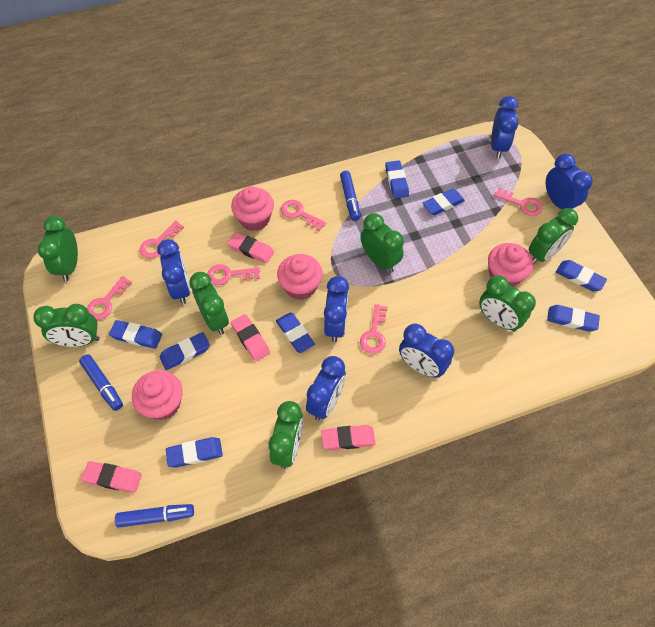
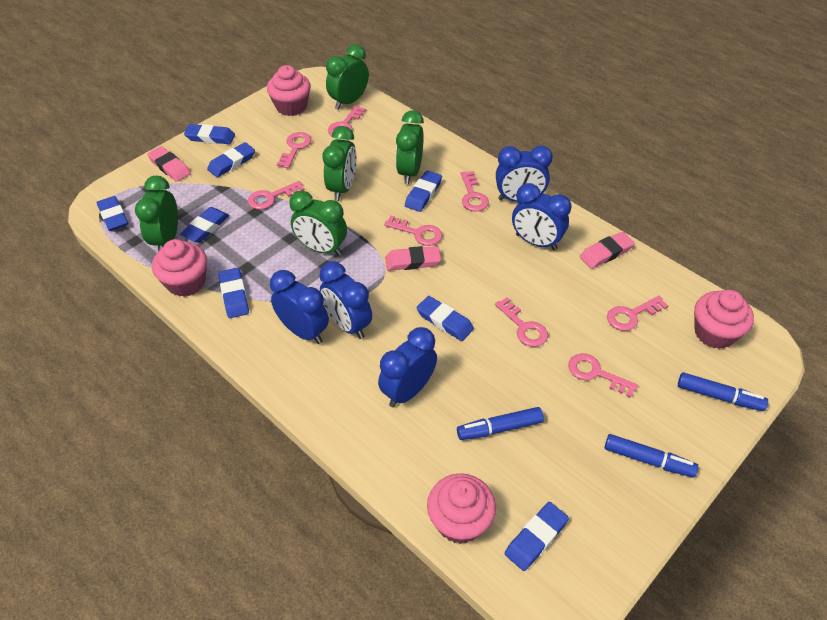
blue clock: 6 -> 5
green clock: 7 -> 5
pink eraser: 4 -> 3
pink key: 6 -> 8

